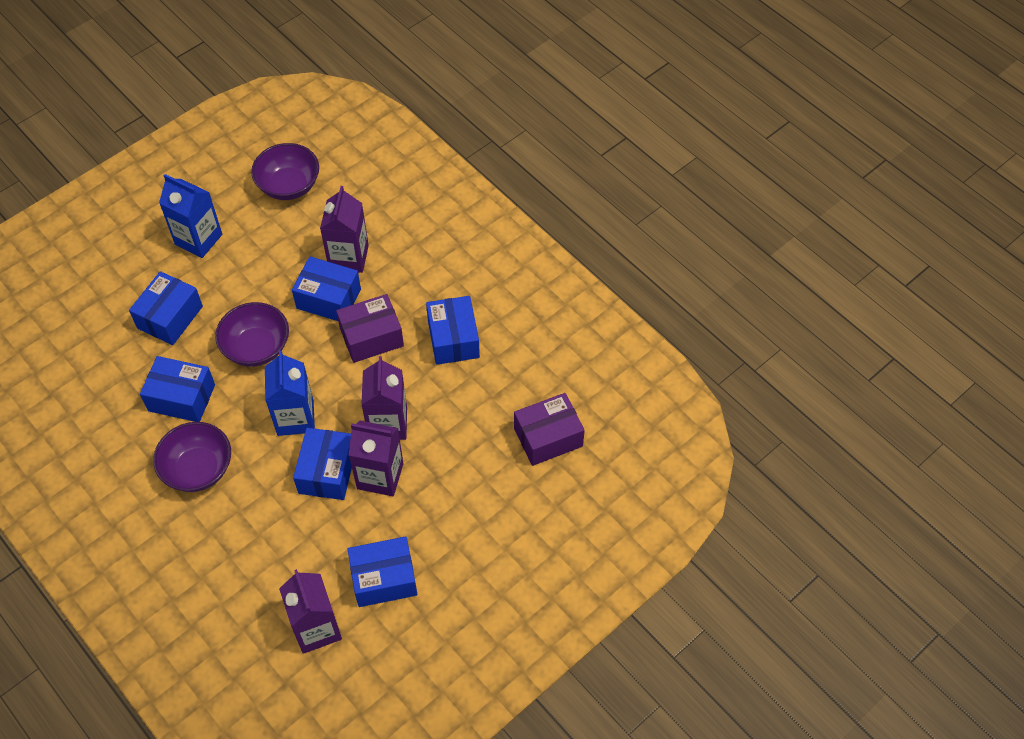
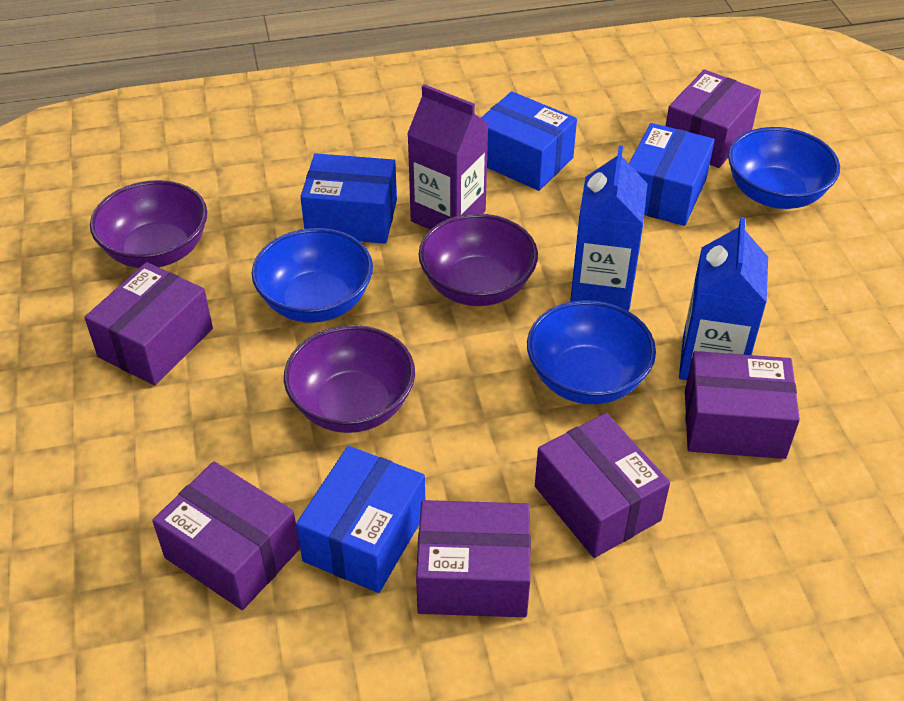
blue bowl: 0 -> 3
blue box: 6 -> 4
purple box: 2 -> 6
purple carton: 4 -> 1

